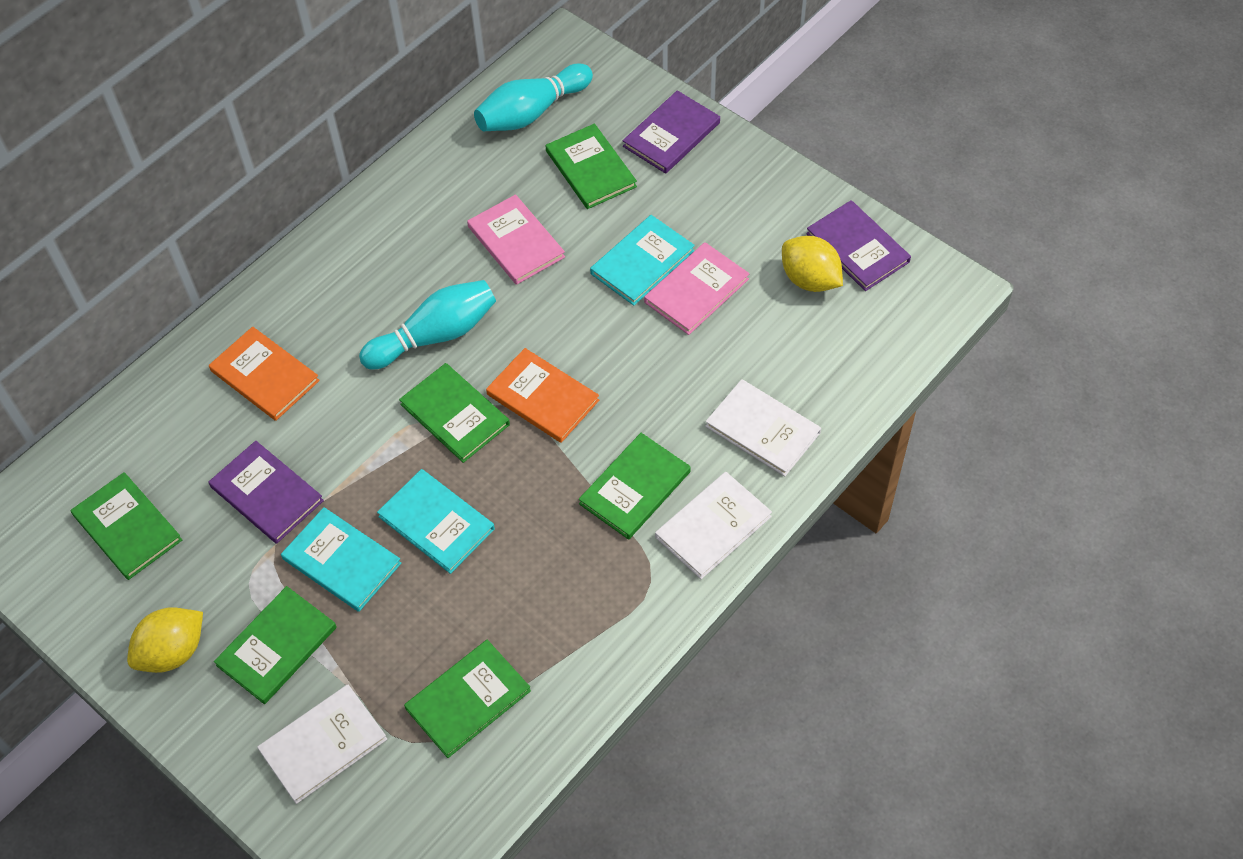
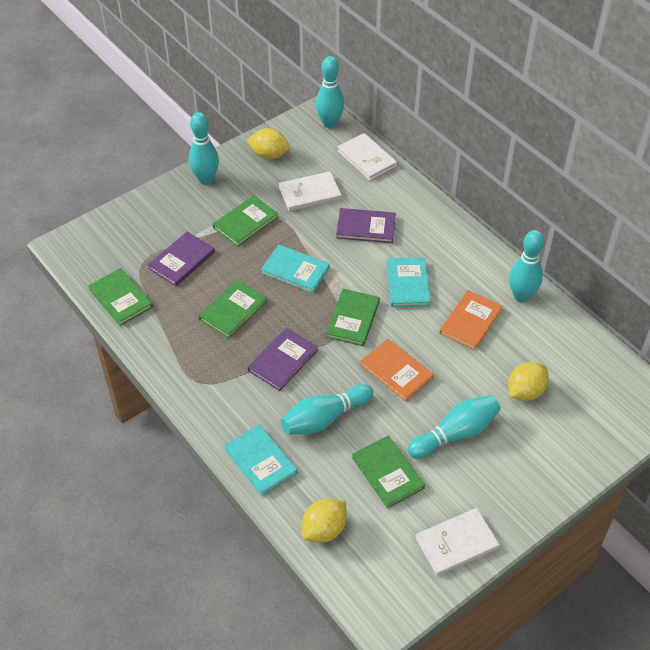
green book: 6 -> 5
pink book: 2 -> 0
turquoise bowling pin: 2 -> 5
yellow lemon: 2 -> 3

